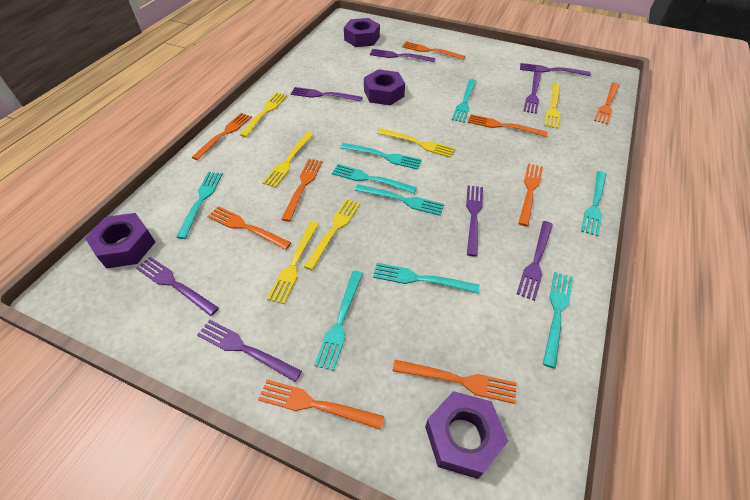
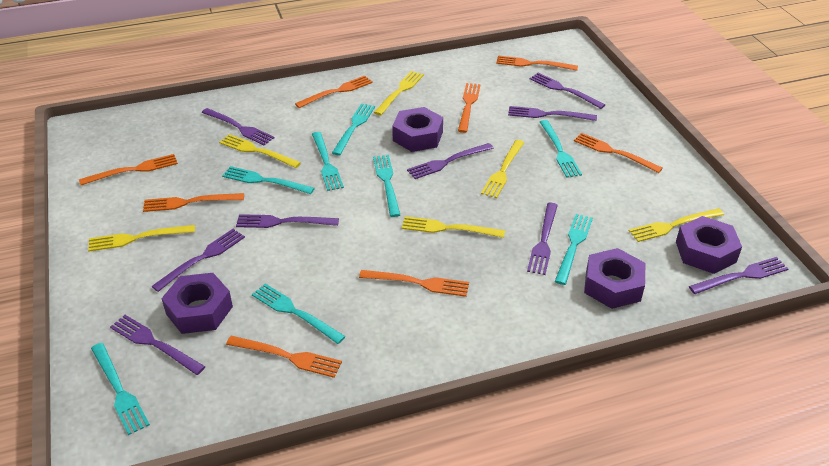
orange fork: 9 -> 8
purple fork: 8 -> 9
turquoise fork: 9 -> 8

